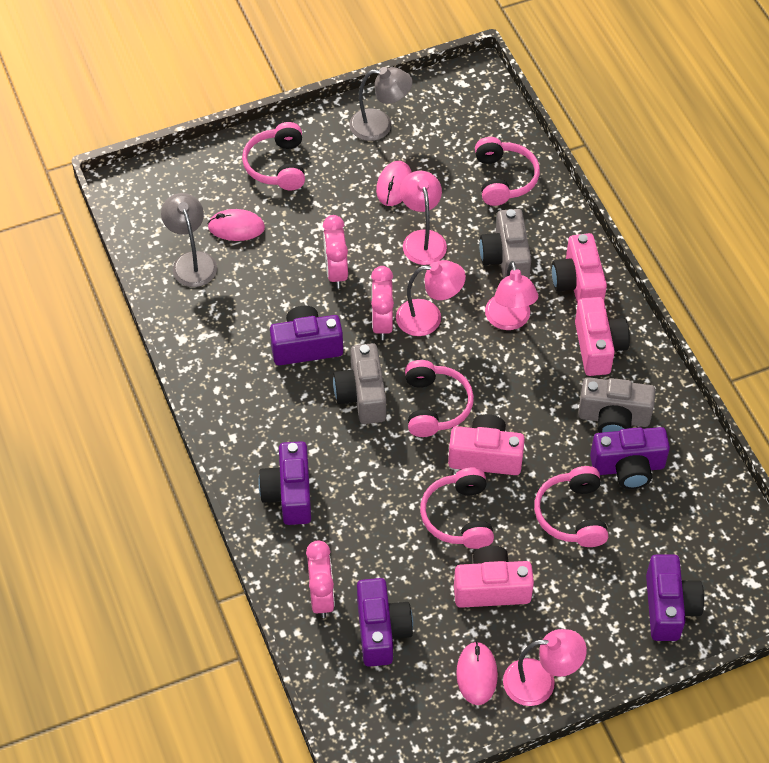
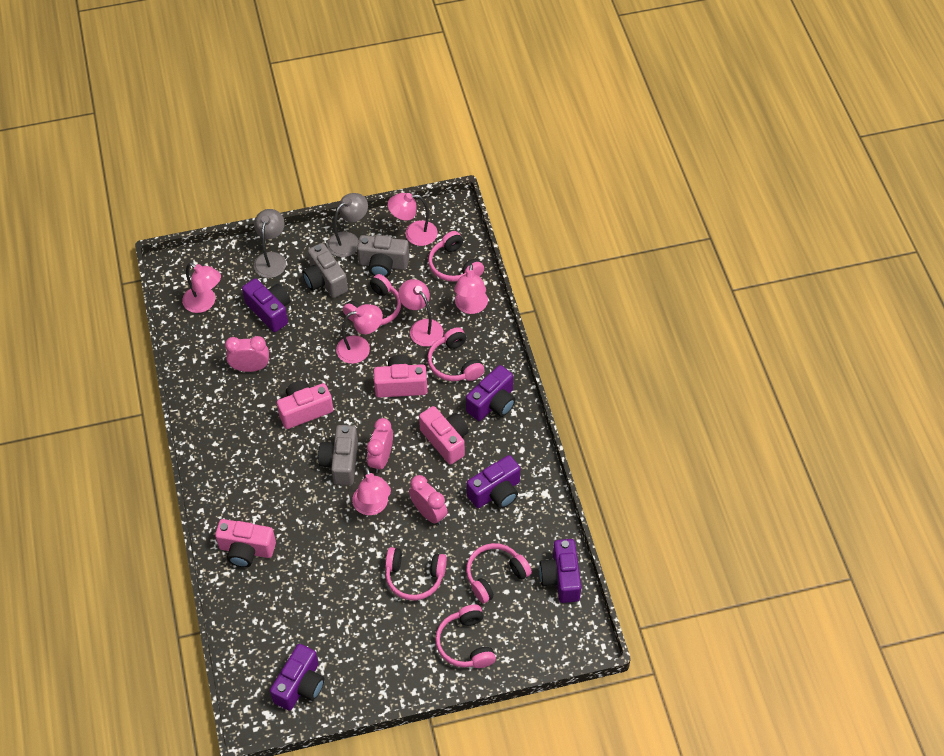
pink headphones: 5 -> 6
pink lamp: 4 -> 6
pink mouse: 3 -> 0

